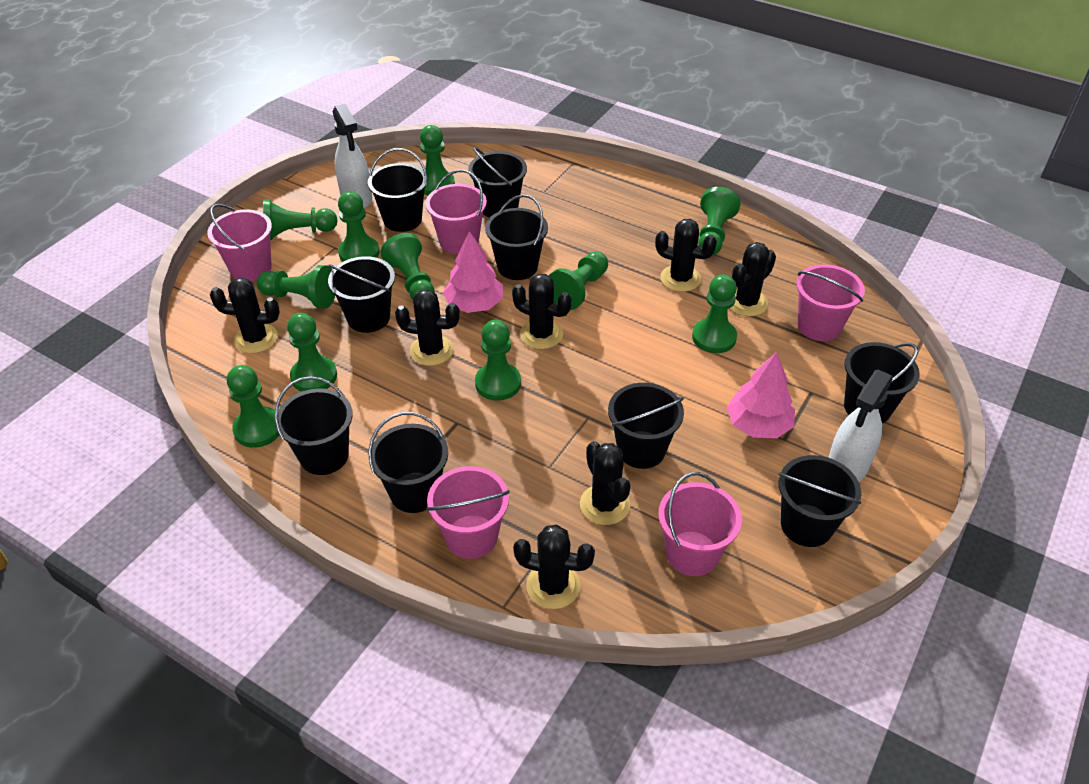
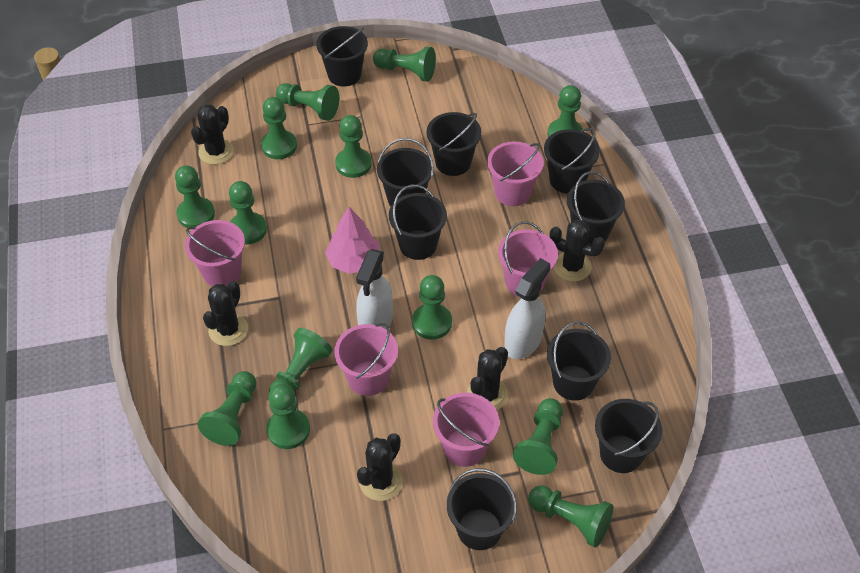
black cactus: 7 -> 5
green pawn: 11 -> 13
pink tree: 2 -> 1

